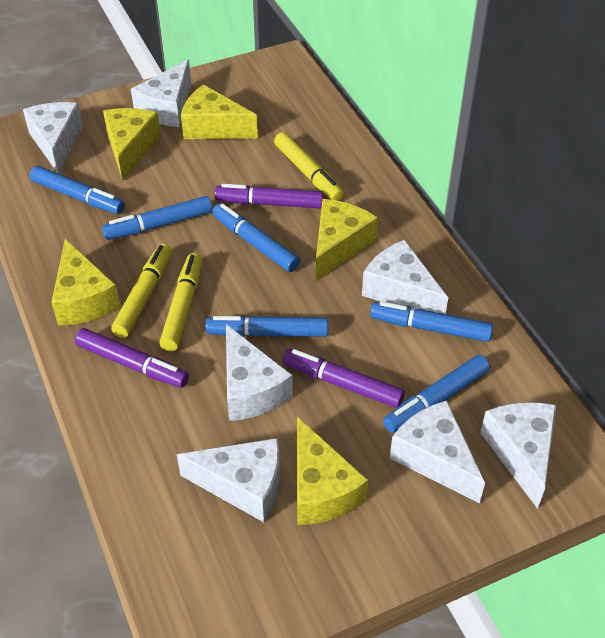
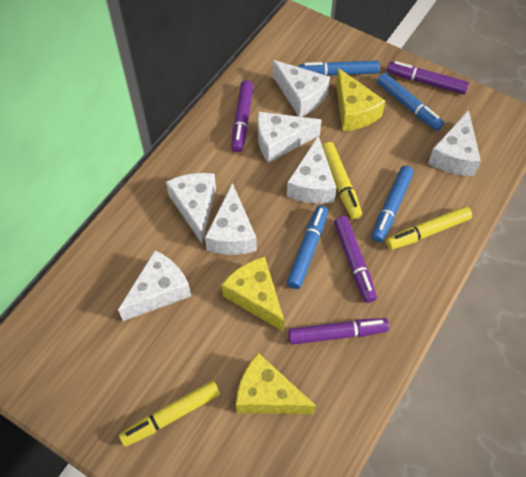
blue marker: 6 -> 4
purple marker: 3 -> 4
yellow cheese: 5 -> 3

